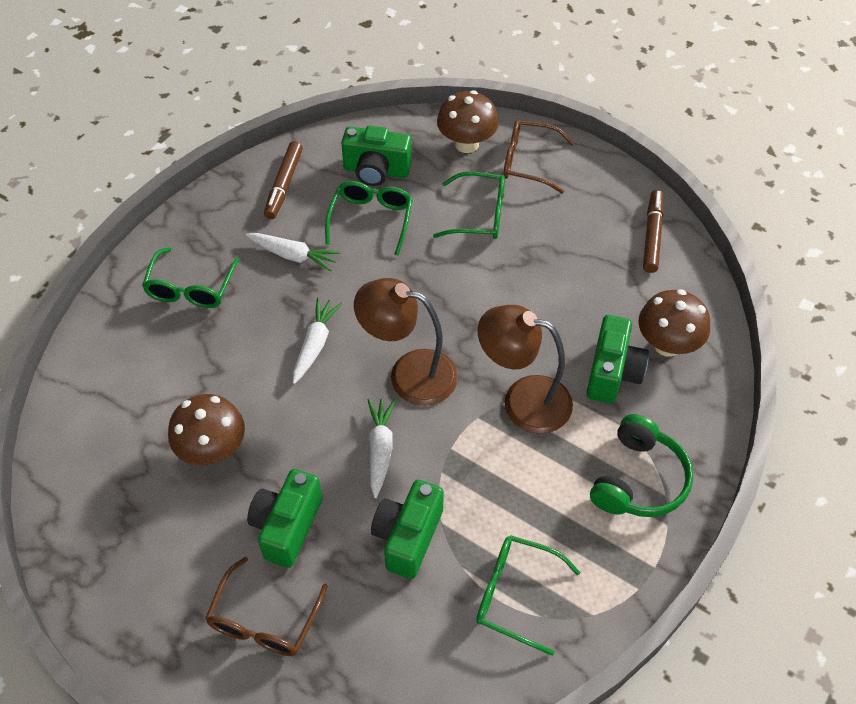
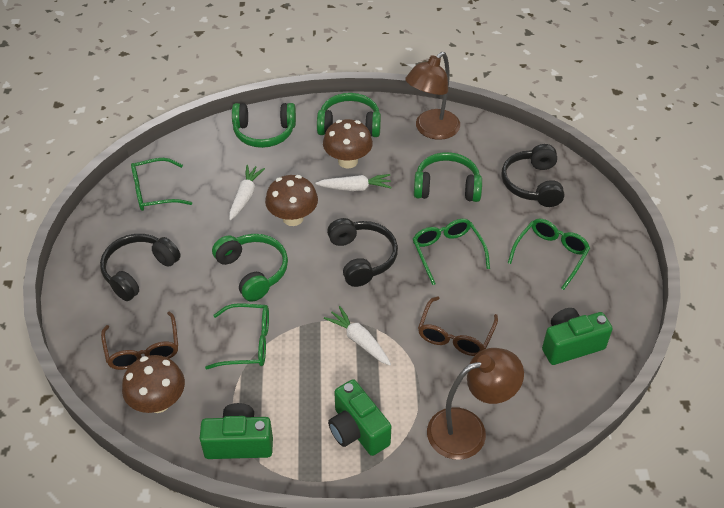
black headphones: 0 -> 3
brown marker: 2 -> 0
green camera: 4 -> 3
green headphones: 1 -> 4

